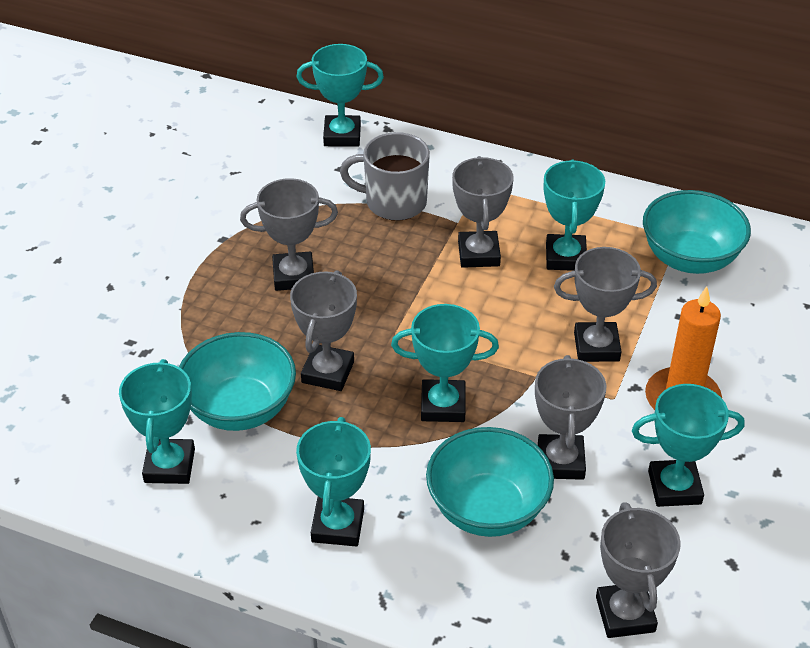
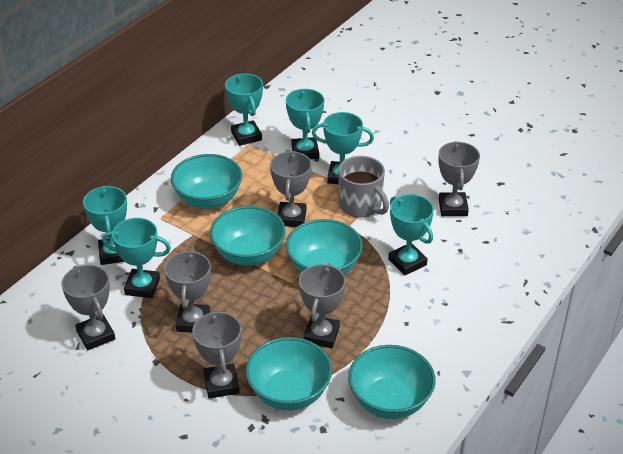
orange candle: 1 -> 0
turquoise bowl: 3 -> 5

